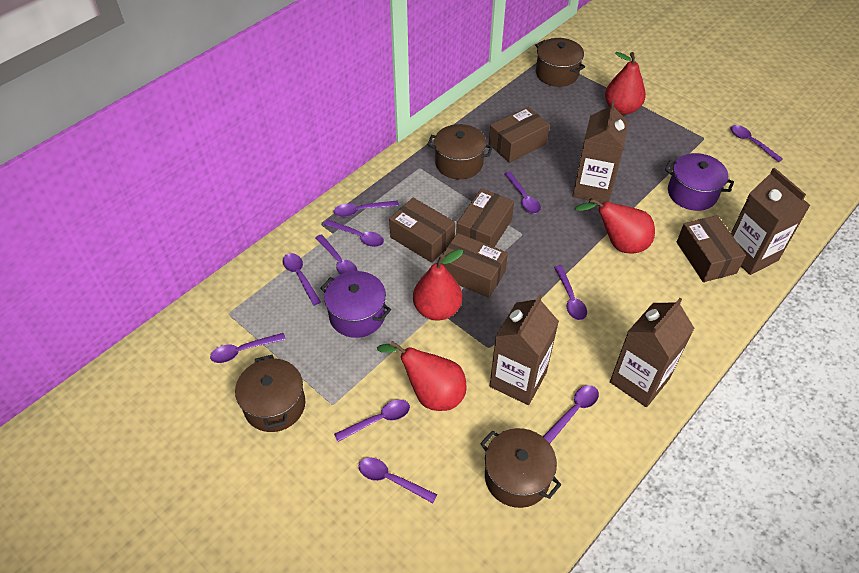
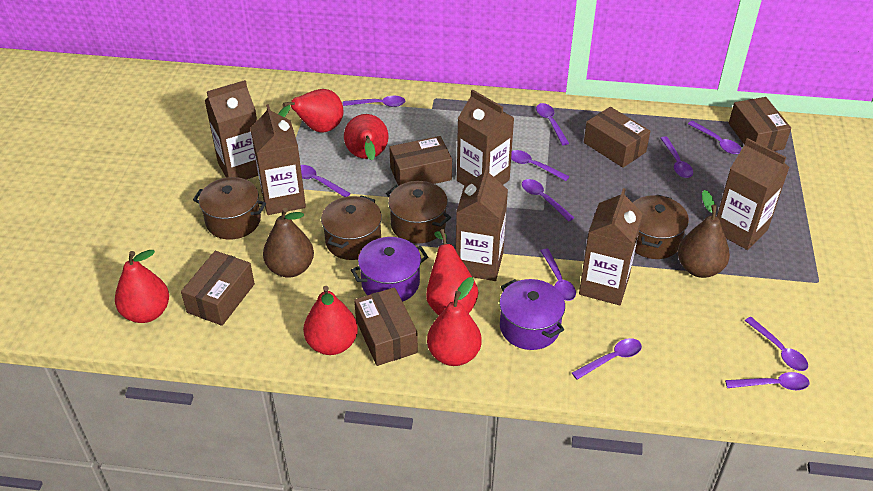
brown carton: 4 -> 6
brown pear: 0 -> 2
red pear: 4 -> 6

